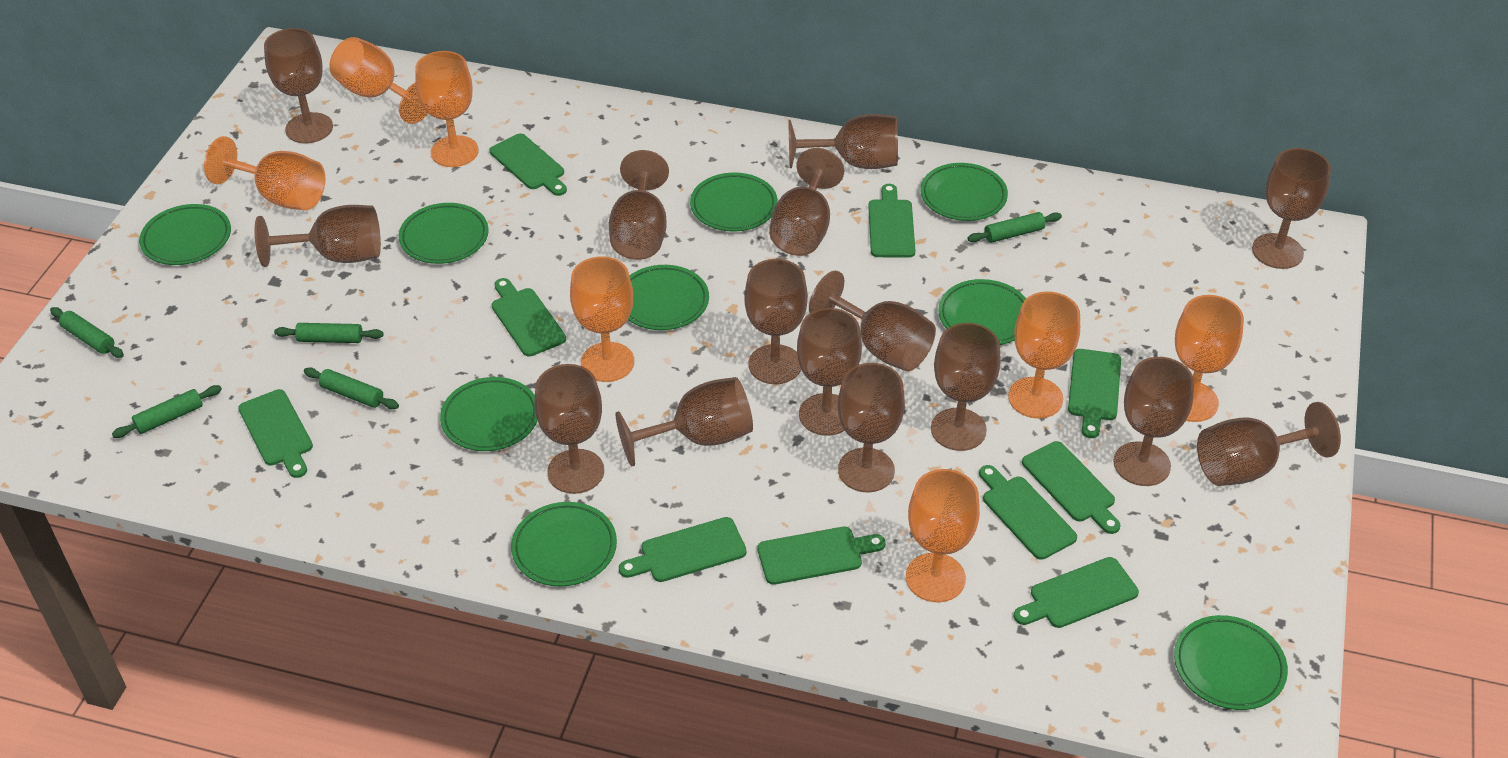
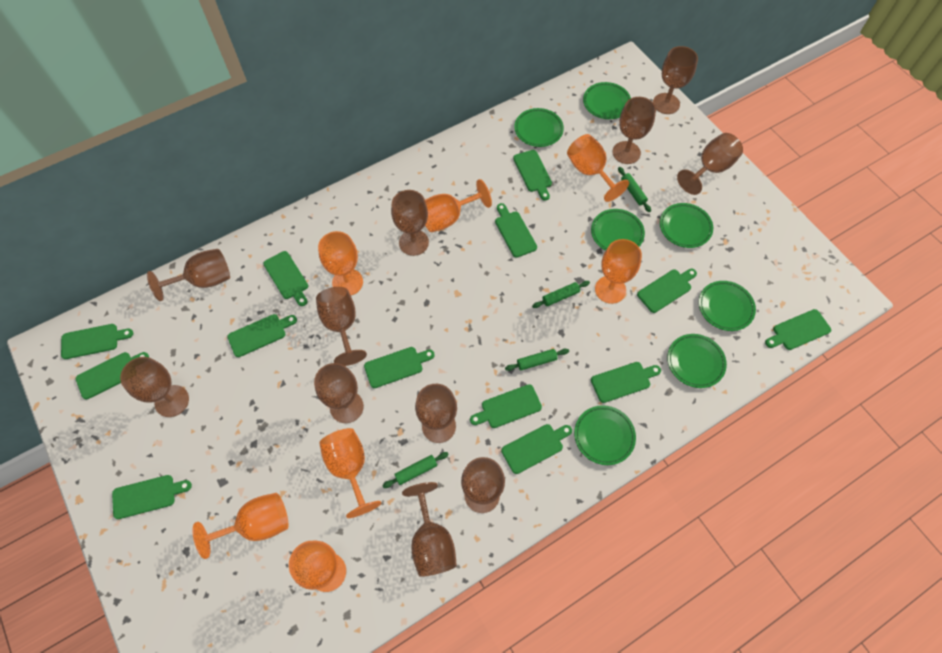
brown goblet: 15 -> 11
green cutting board: 10 -> 13
green plate: 9 -> 7
green rolling pin: 5 -> 4

